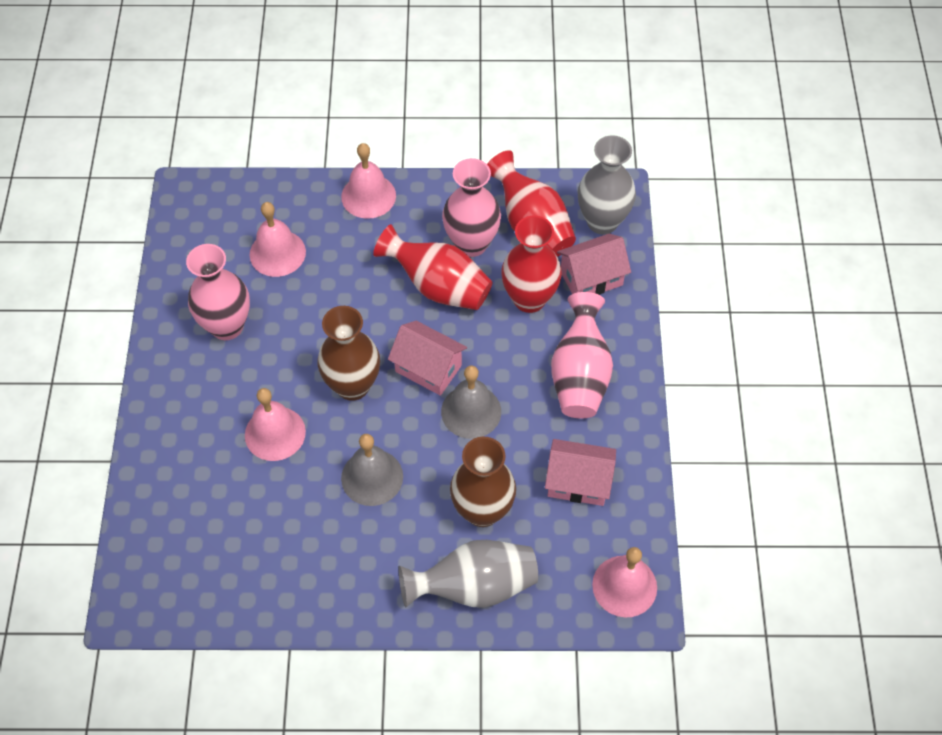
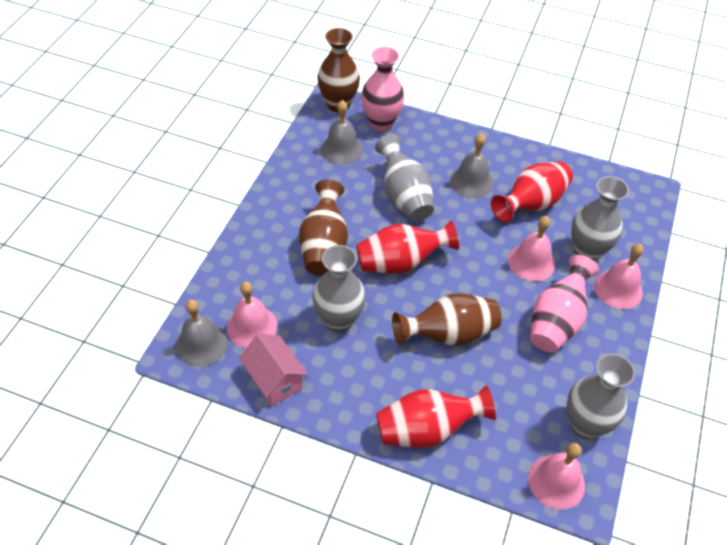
brown vase: 2 -> 3
grey bell: 2 -> 3
grey vase: 2 -> 4
pink house: 3 -> 1
pink vase: 3 -> 2

